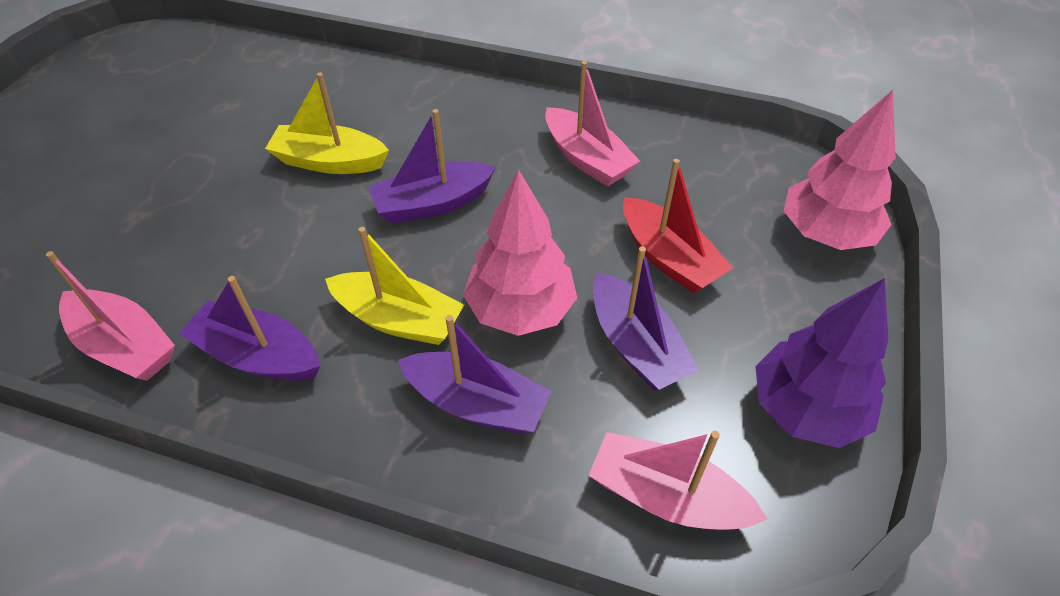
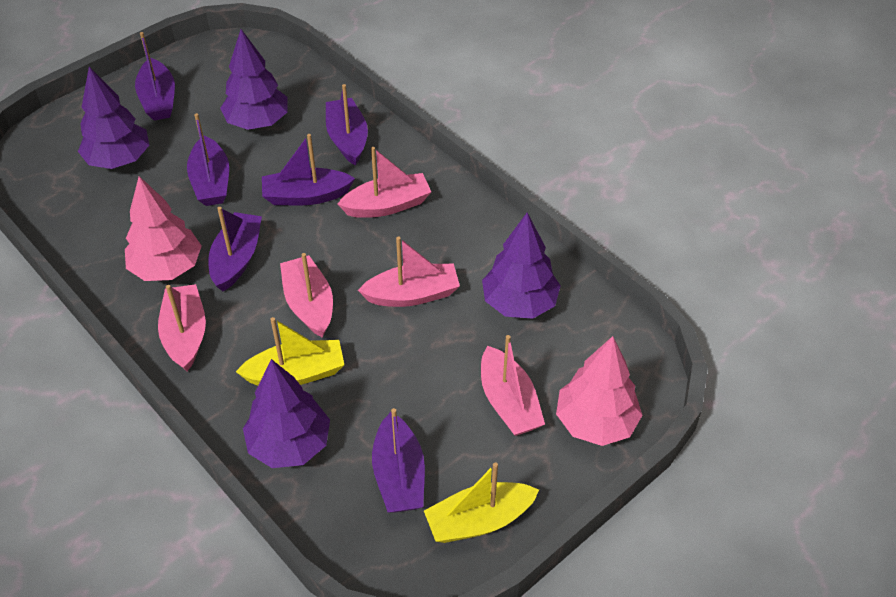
pink boat: 3 -> 5
purple boat: 4 -> 6
purple tree: 1 -> 4
red boat: 1 -> 0

